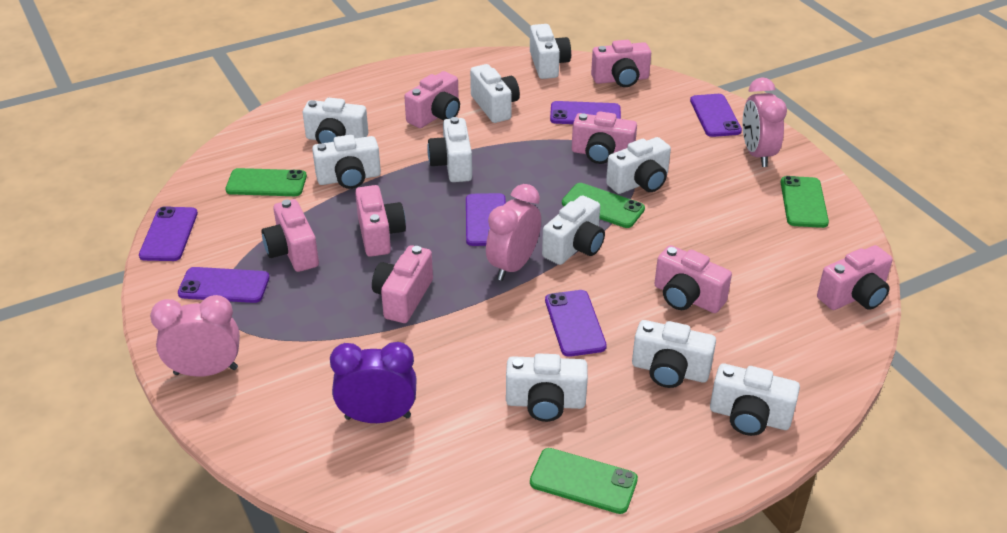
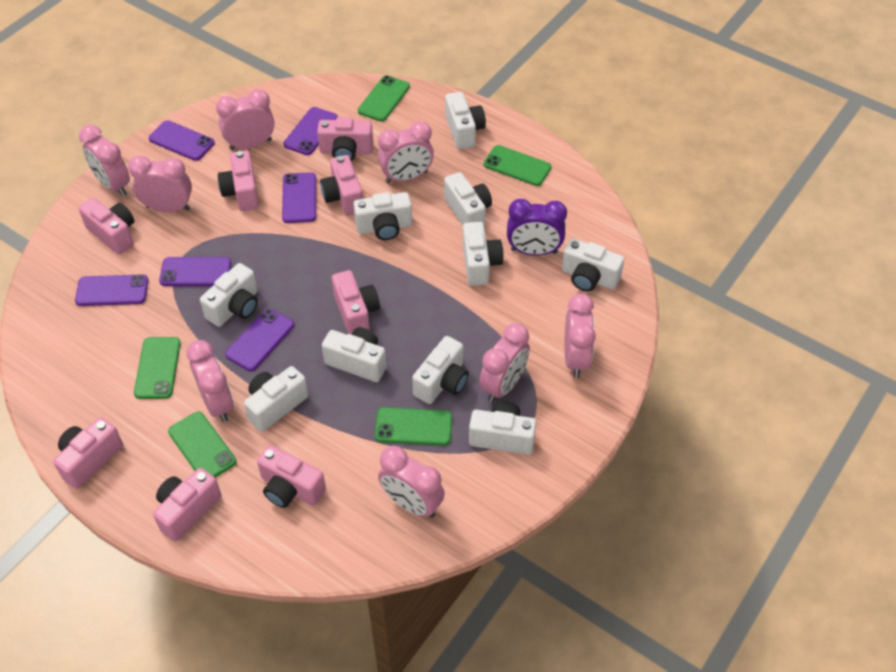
green phone: 4 -> 5
pink clock: 3 -> 8

